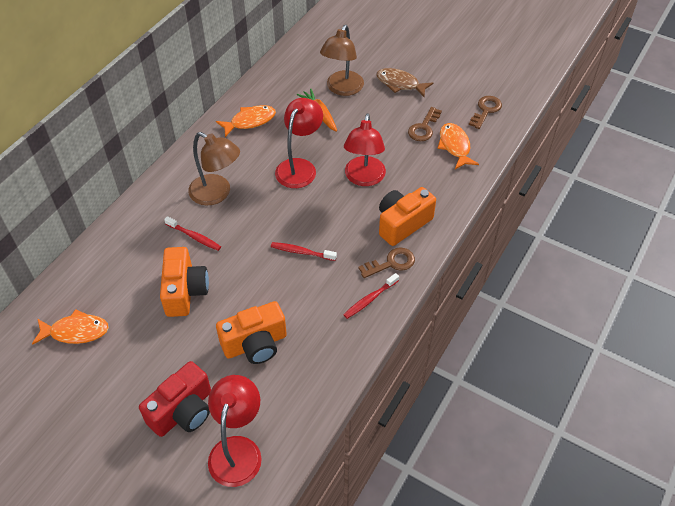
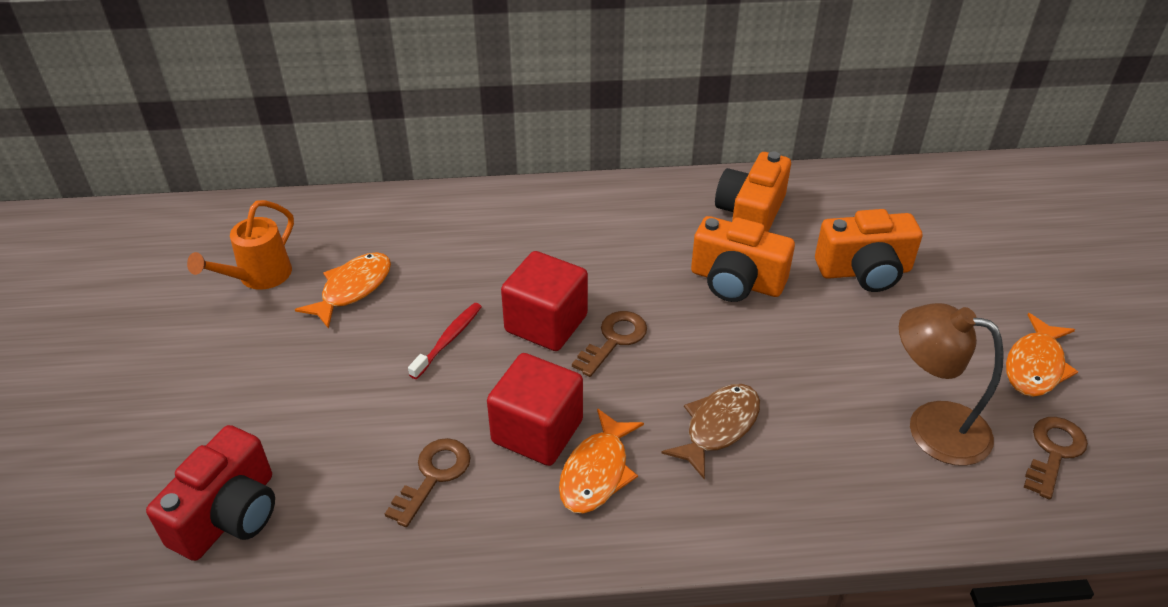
brown lamp: 2 -> 1
orange carrot: 1 -> 0
orange watering can: 0 -> 1
red cube: 0 -> 2
red lamp: 3 -> 0
red toothbrush: 3 -> 1

